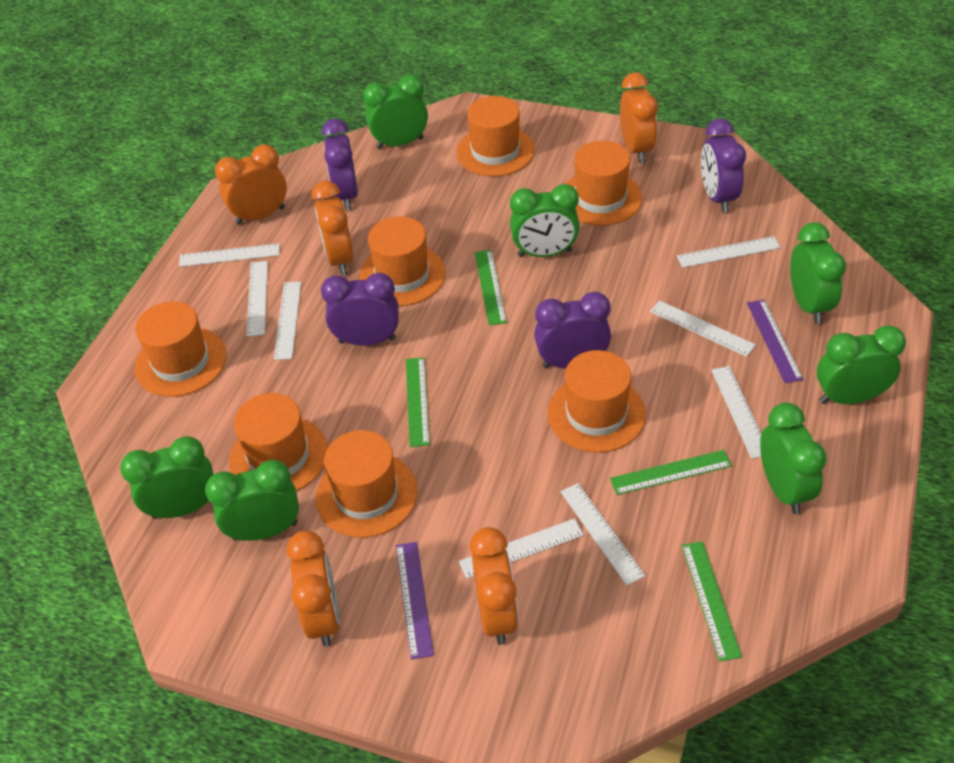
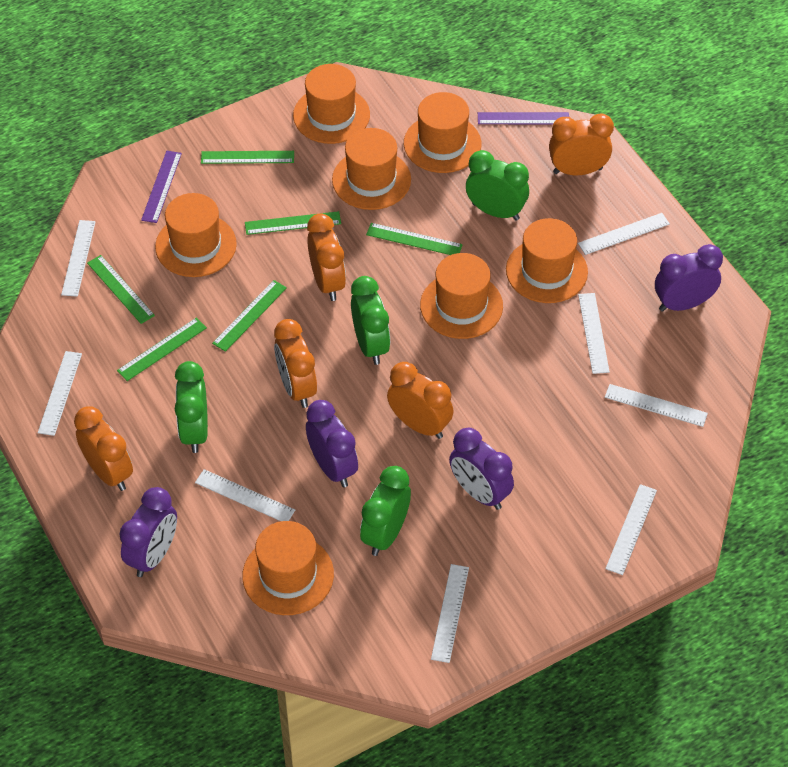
green clock: 7 -> 4
green ruler: 4 -> 6

